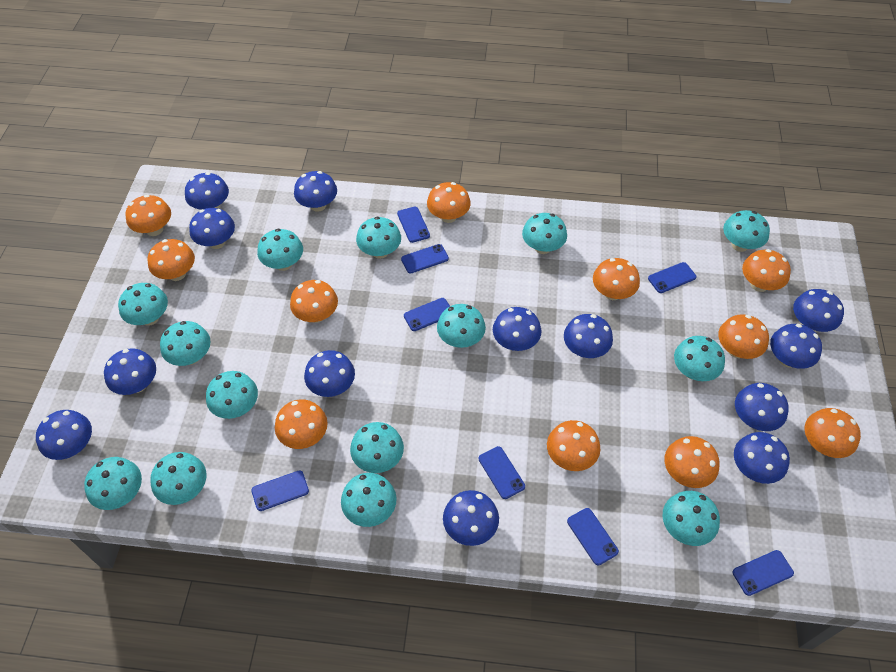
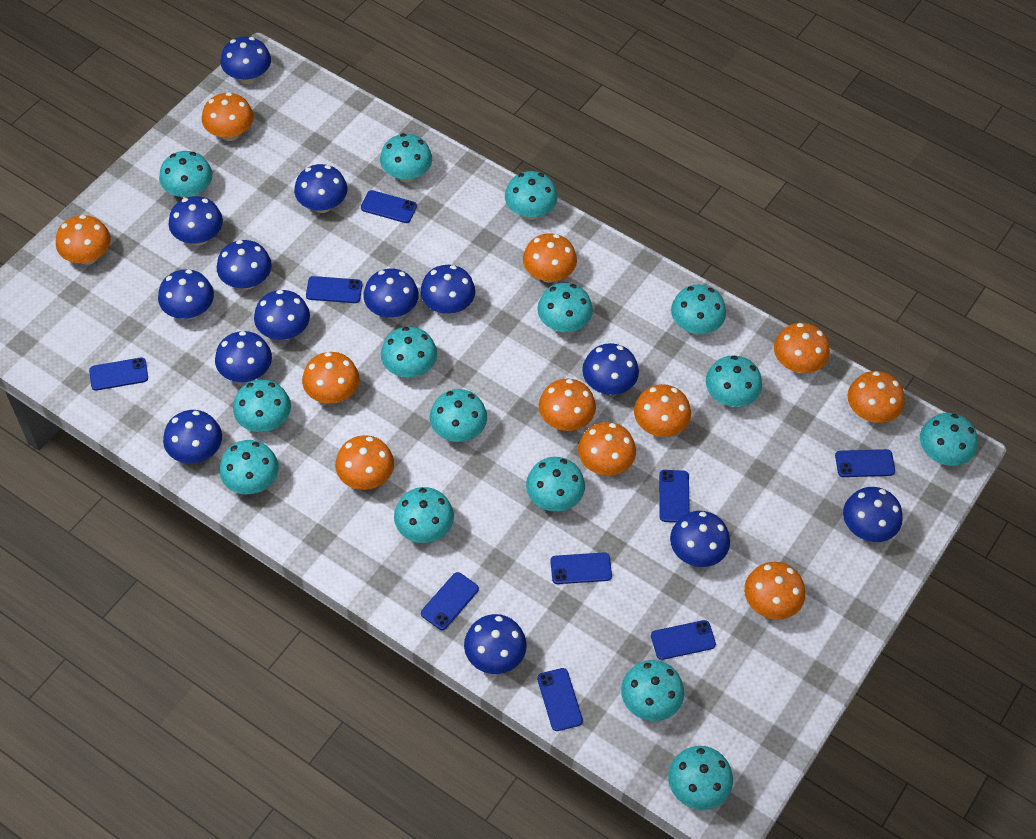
blue mushroom: 13 -> 14
blue phone: 8 -> 9
turquoise mushroom: 14 -> 15

